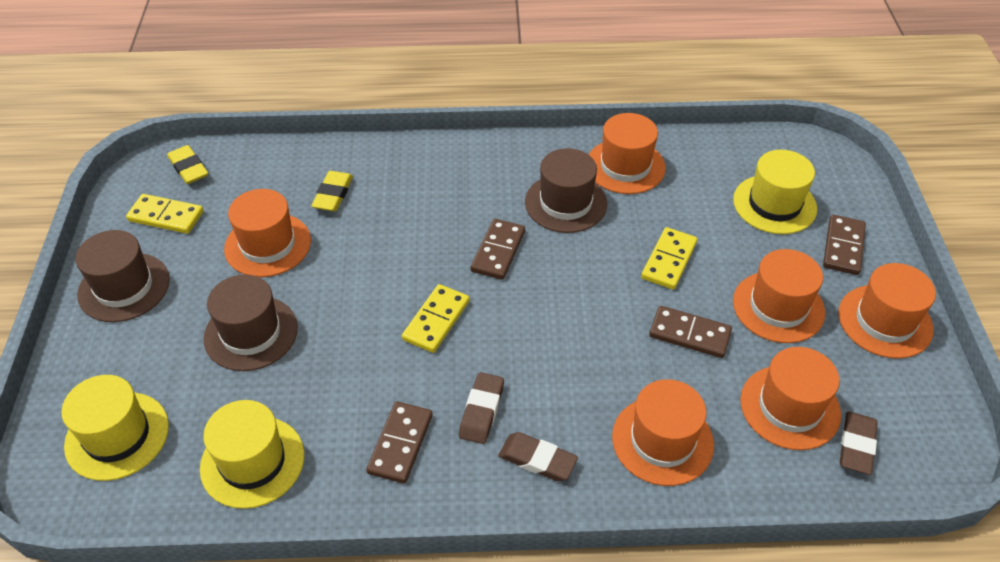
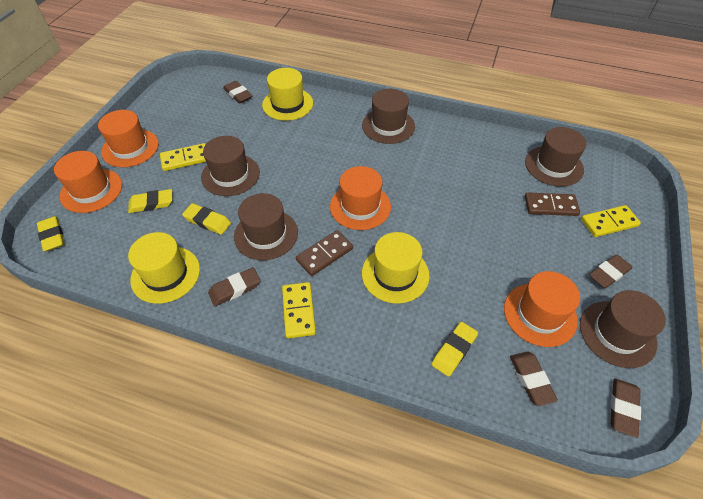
brown domino: 4 -> 2
brown eraser: 3 -> 5
brown hat: 3 -> 5
orange hat: 6 -> 4
yellow eraser: 2 -> 4

